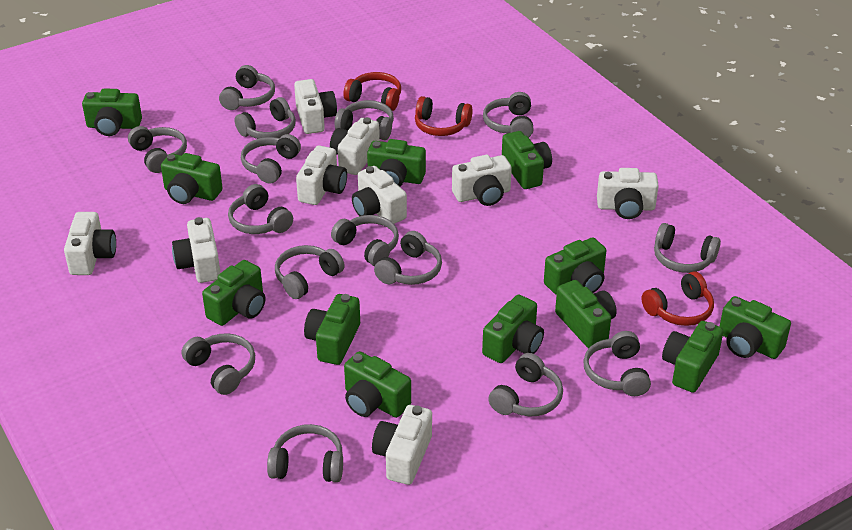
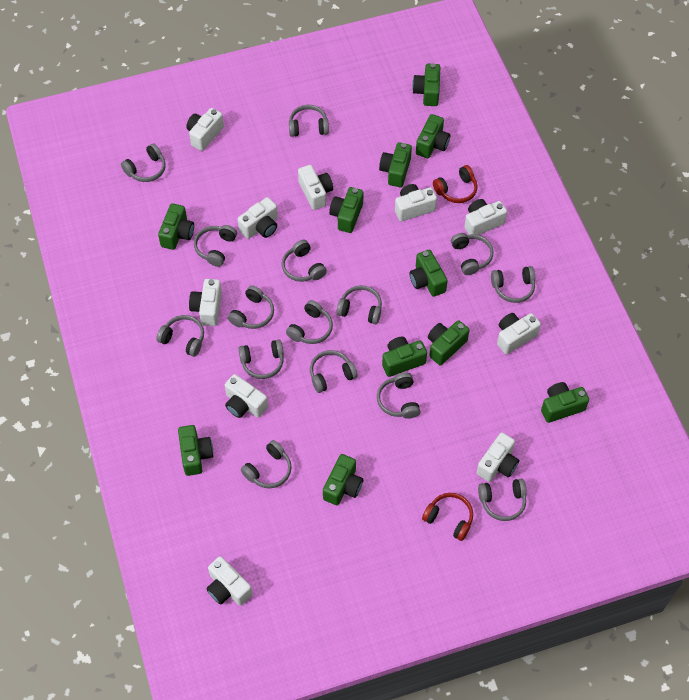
green camera: 12 -> 11
red headphones: 3 -> 2
white camera: 9 -> 10

